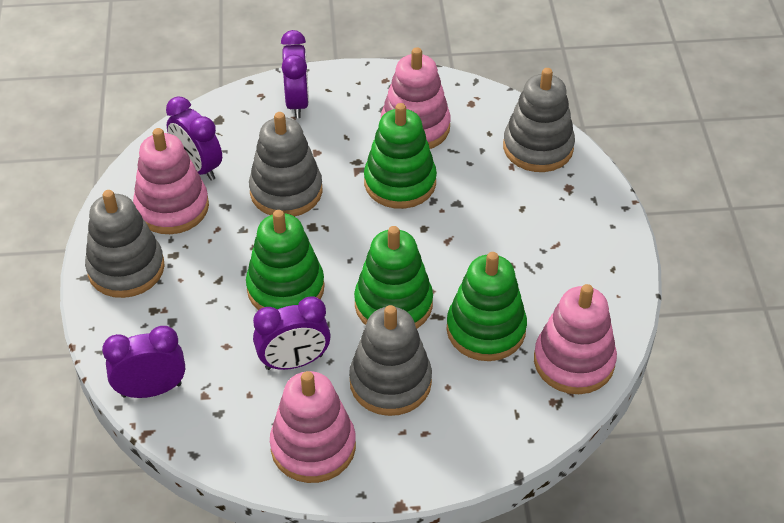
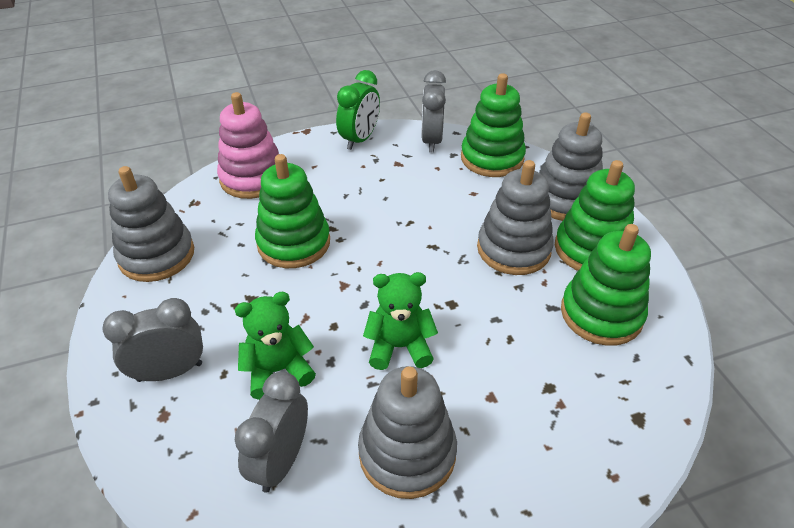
green clock: 0 -> 1
green teddy bear: 0 -> 2
grey clock: 0 -> 3
pink stacking toy: 4 -> 1
purple clock: 4 -> 0

